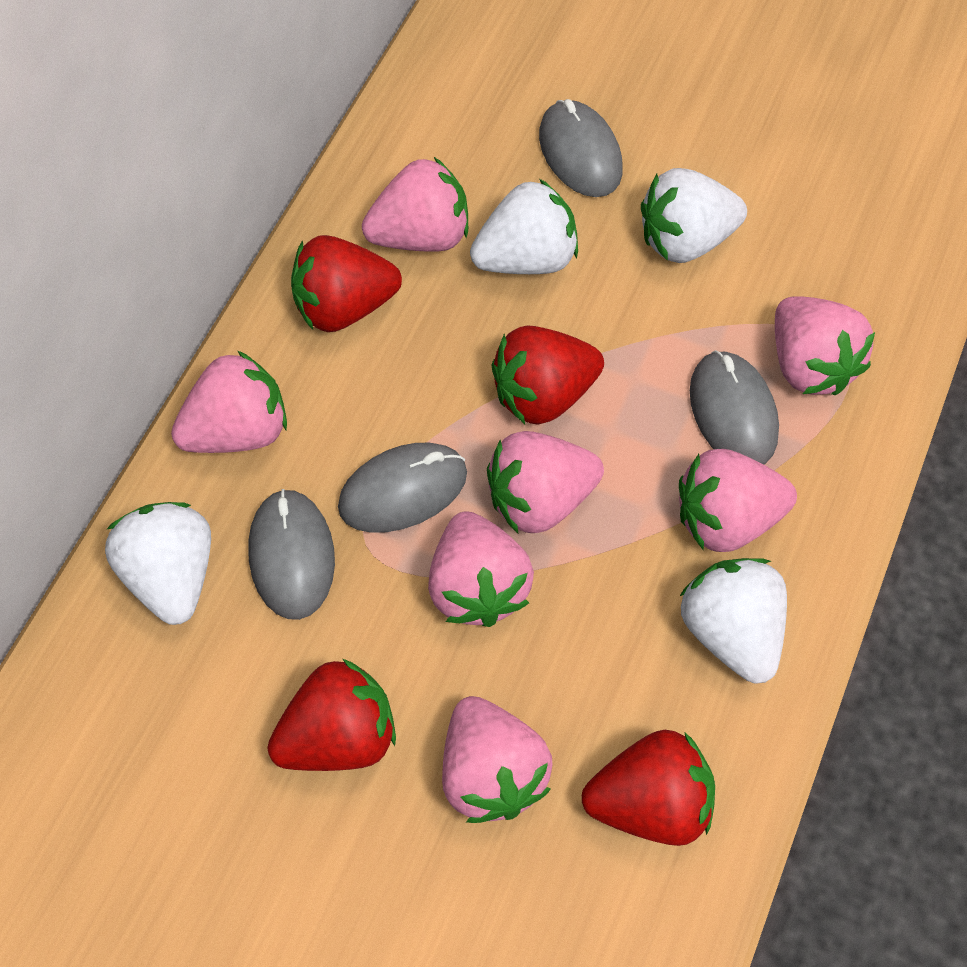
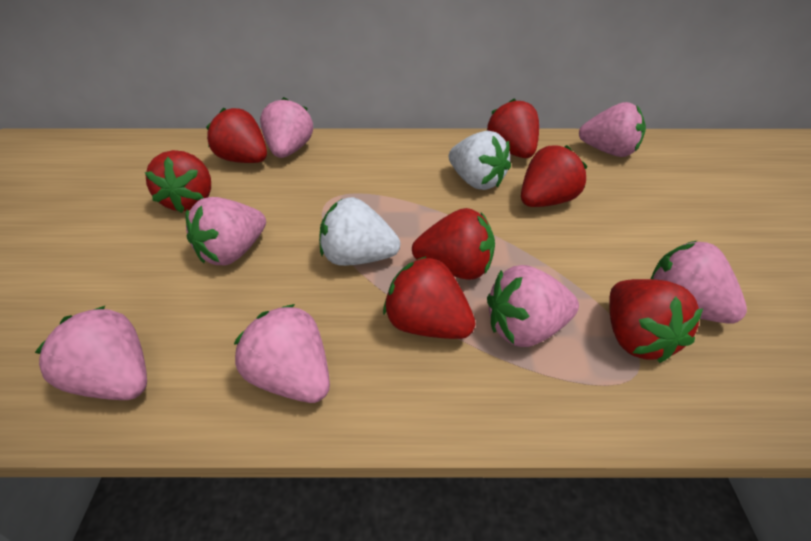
grey mouse: 4 -> 0
red strawberry: 4 -> 7
white strawberry: 4 -> 2

